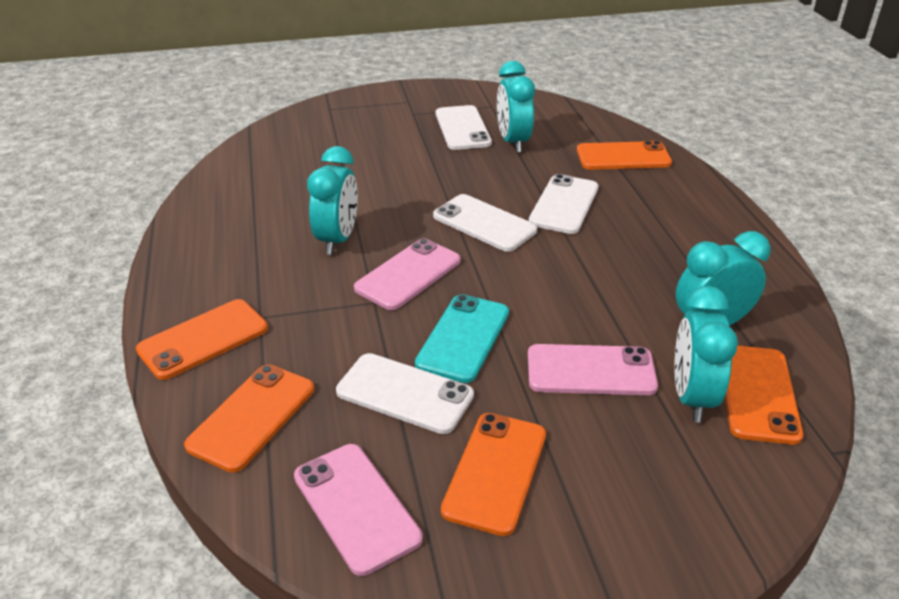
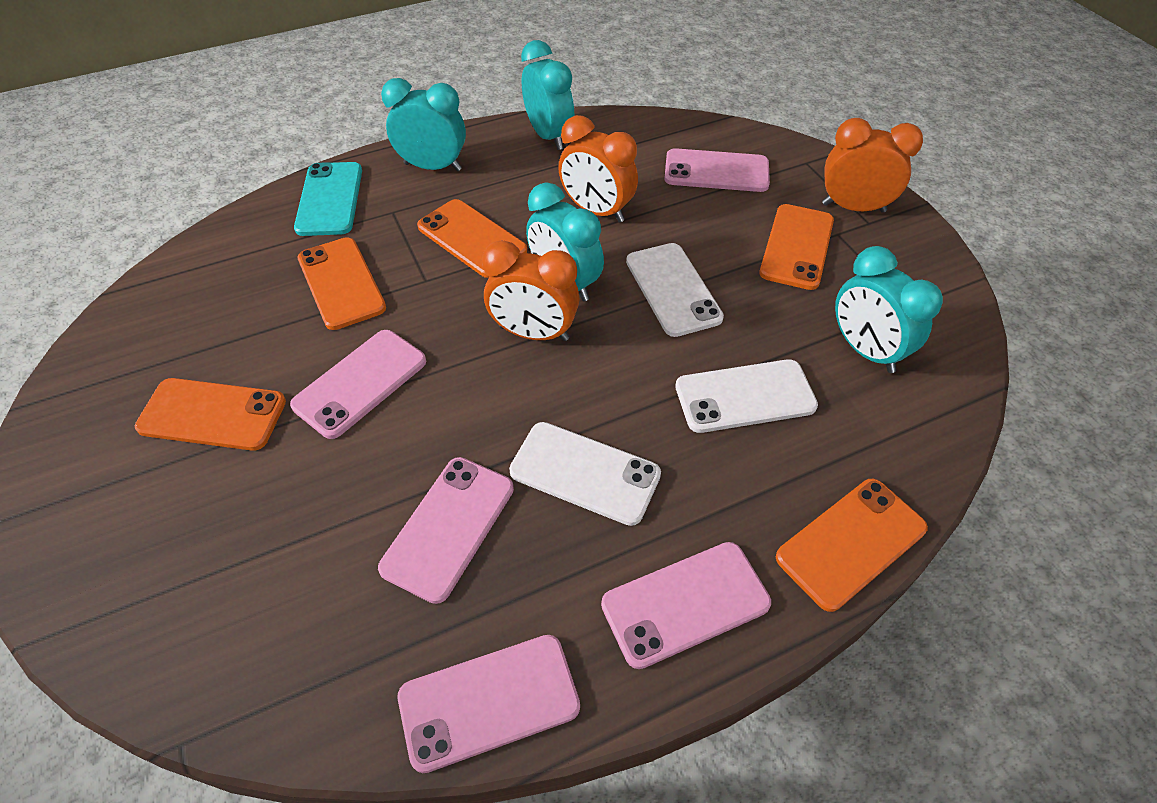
orange clock: 0 -> 3
pink phone: 3 -> 5
white phone: 4 -> 3

